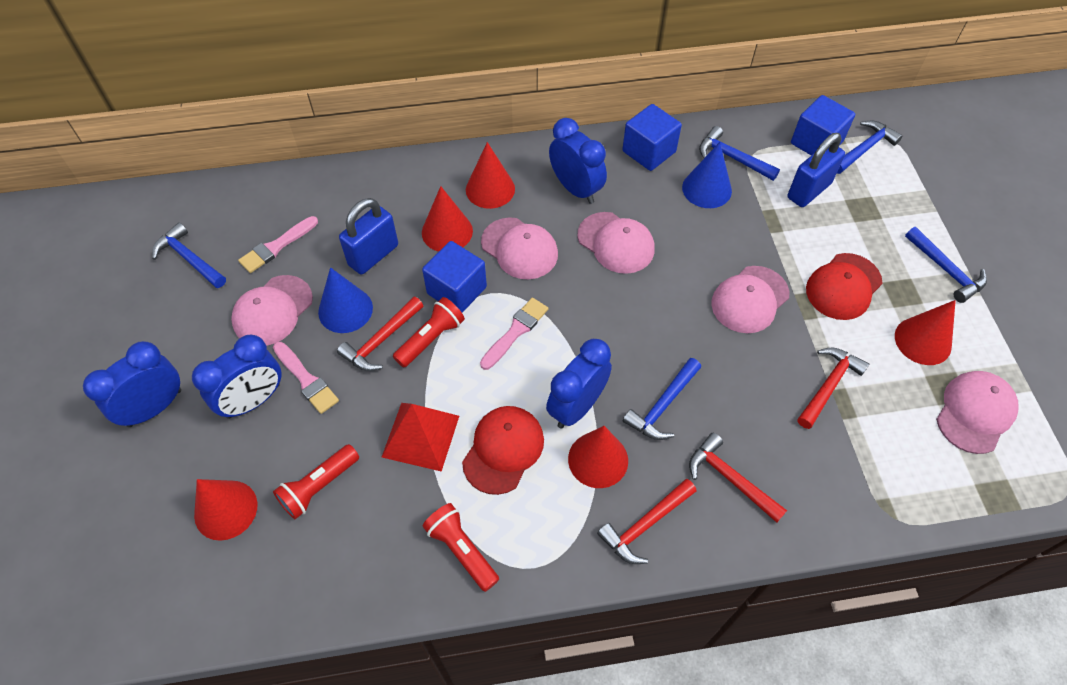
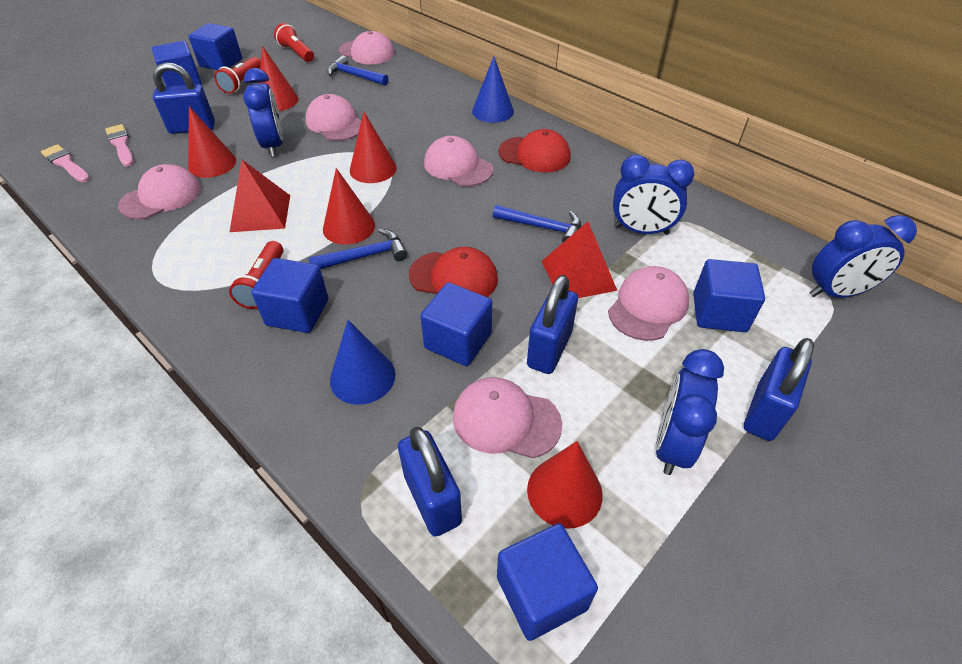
blue cube: 3 -> 6
blue hammer: 5 -> 3
blue padlock: 2 -> 4
pink brush: 3 -> 2
pink cap: 5 -> 6
red hammer: 4 -> 0
red pyramid: 1 -> 2

